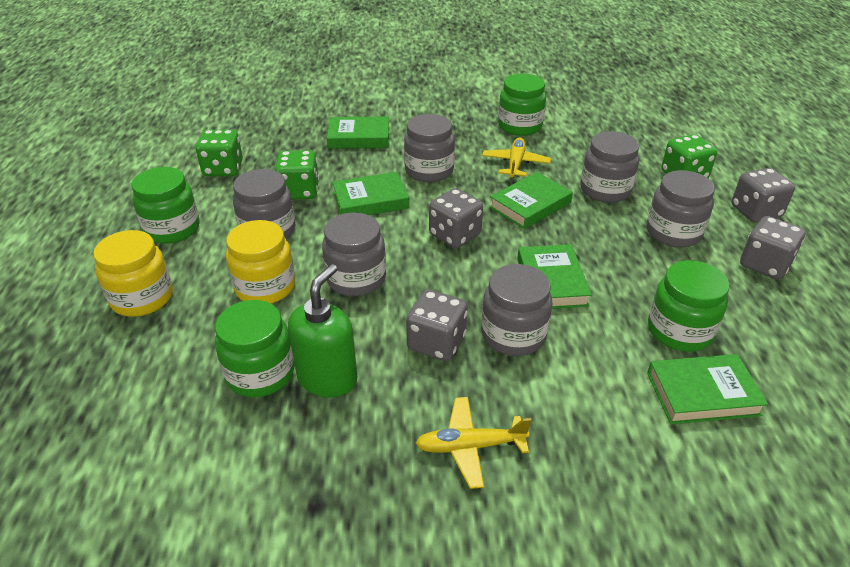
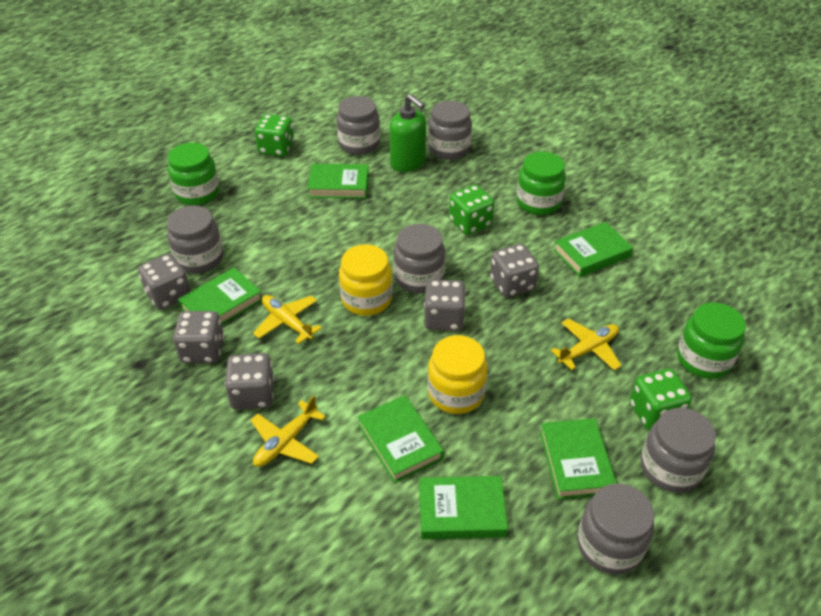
green book: 5 -> 6
green jar: 4 -> 3
grey dice: 4 -> 5
yellow plane: 2 -> 3

